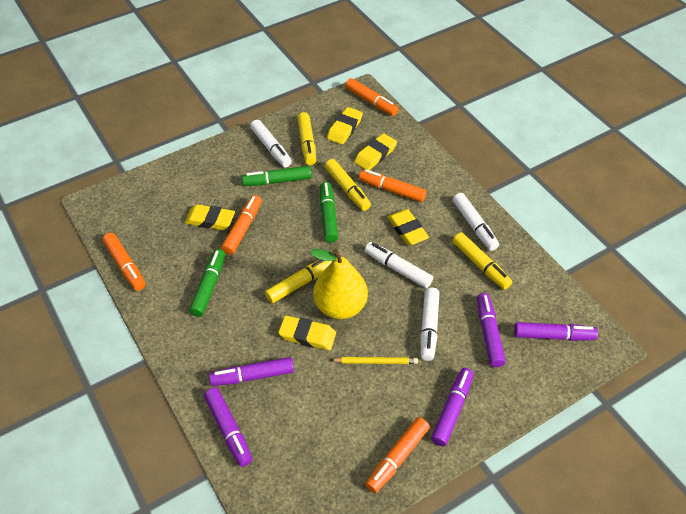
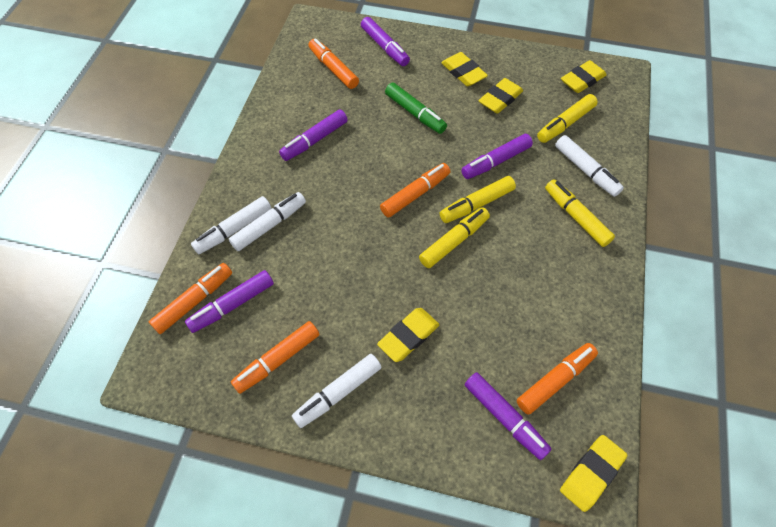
green marker: 3 -> 1
yellow pear: 1 -> 0
yellow pencil: 1 -> 0

